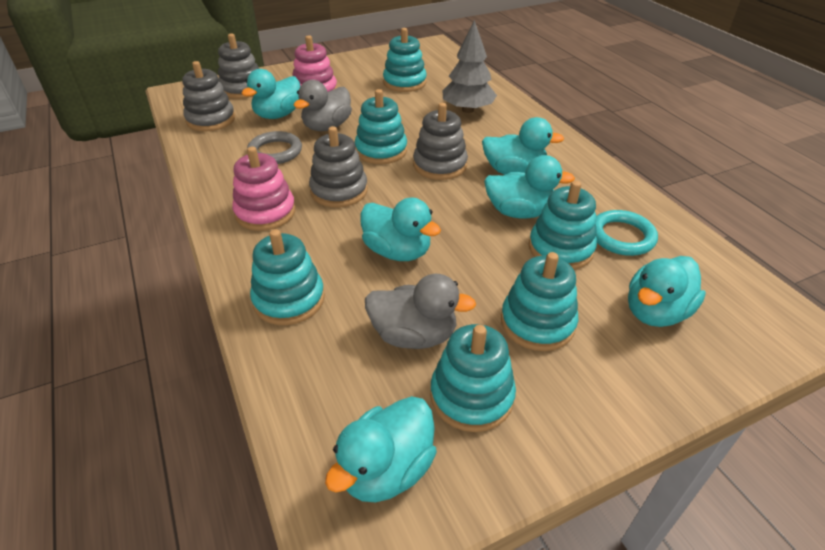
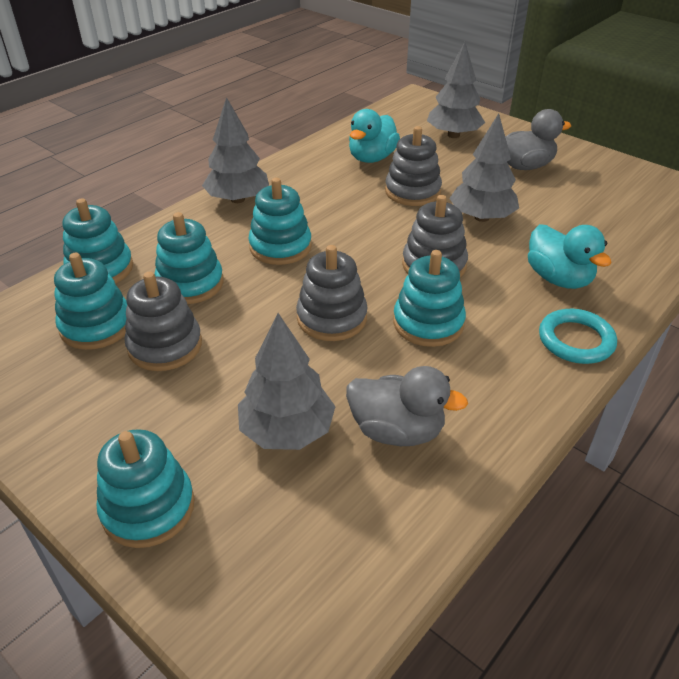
grey ring: 1 -> 0
grey tree: 1 -> 4
pink stacking toy: 2 -> 0
turquoise duck: 6 -> 2

